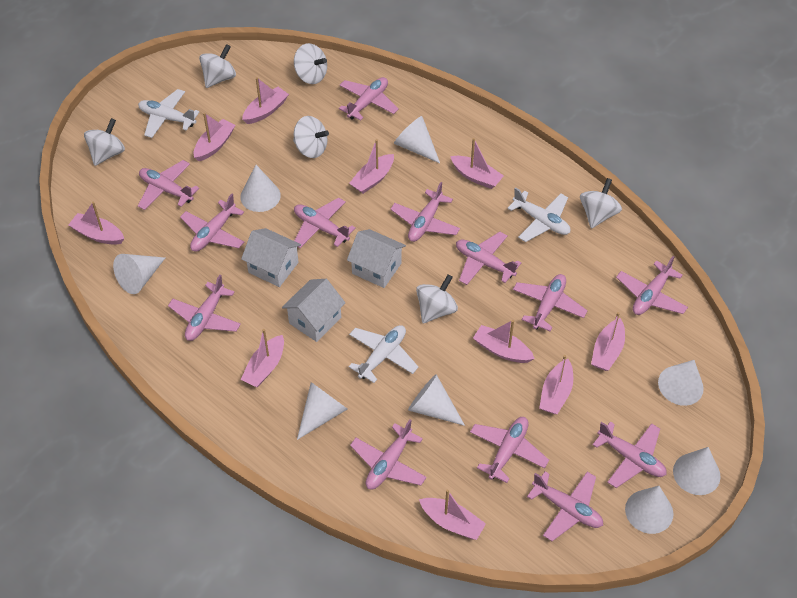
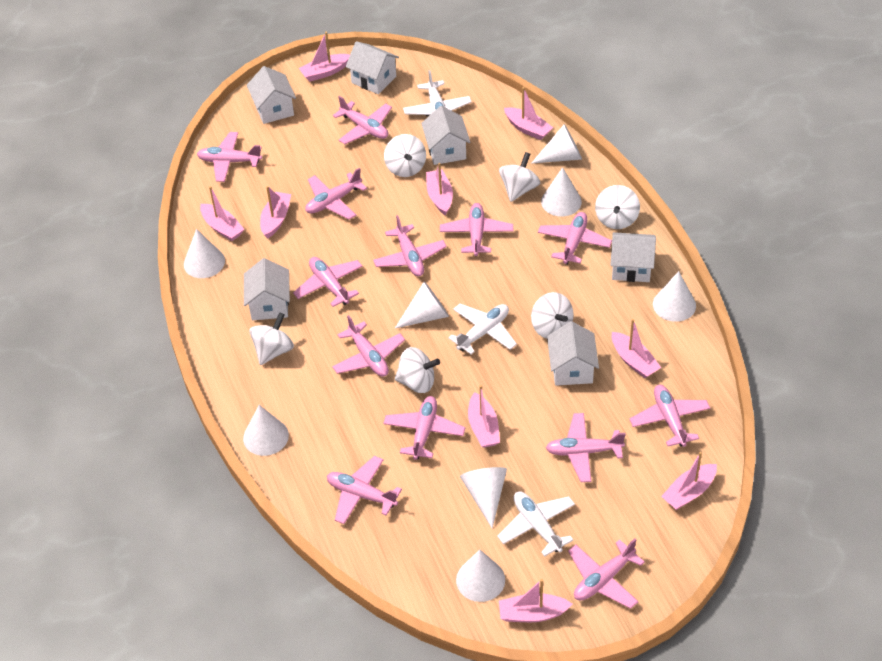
pink boat: 10 -> 9
white house: 3 -> 6

